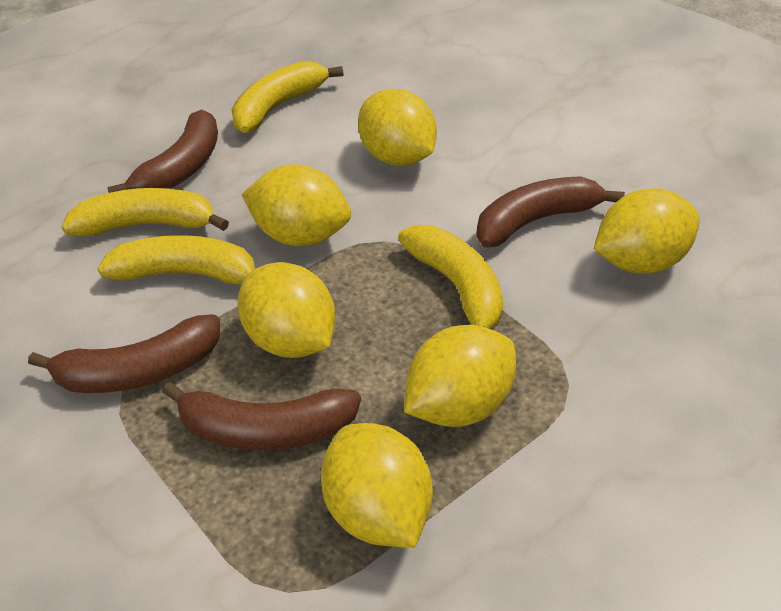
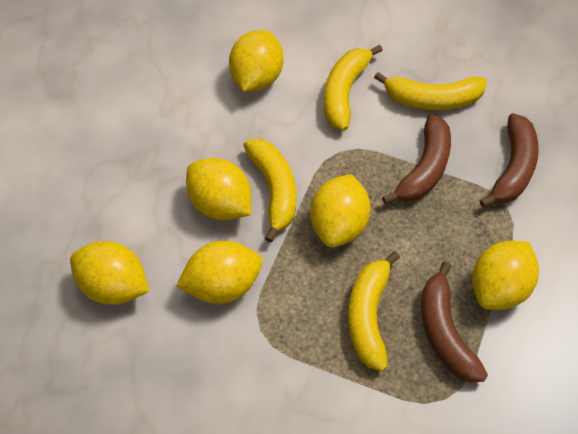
brown banana: 4 -> 3

